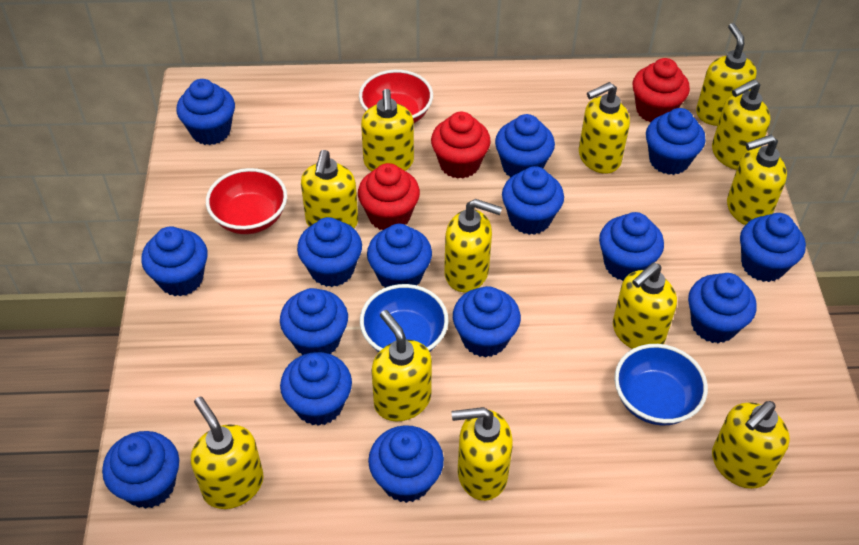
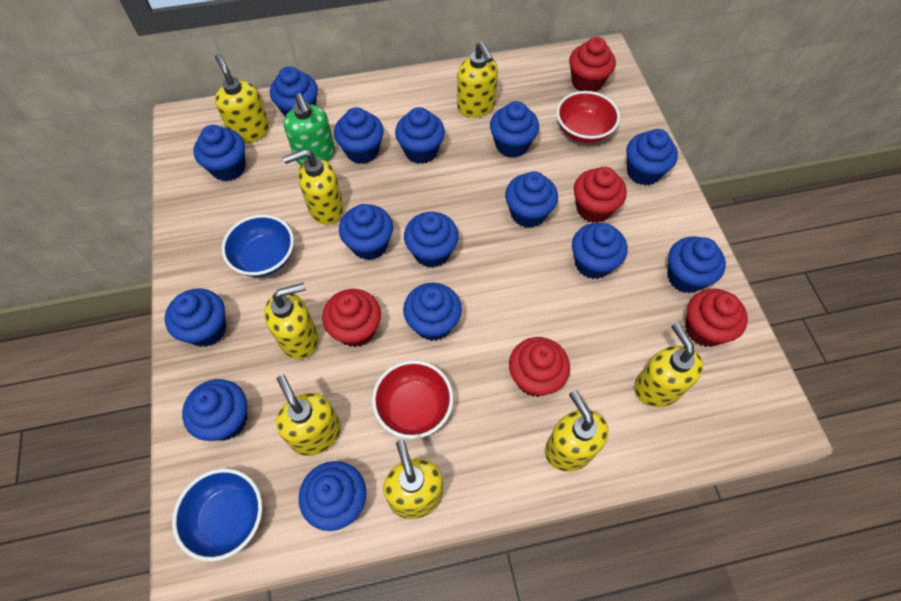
green soap dispenser: 0 -> 1
red cupcake: 3 -> 5
yellow soap dispenser: 12 -> 8

